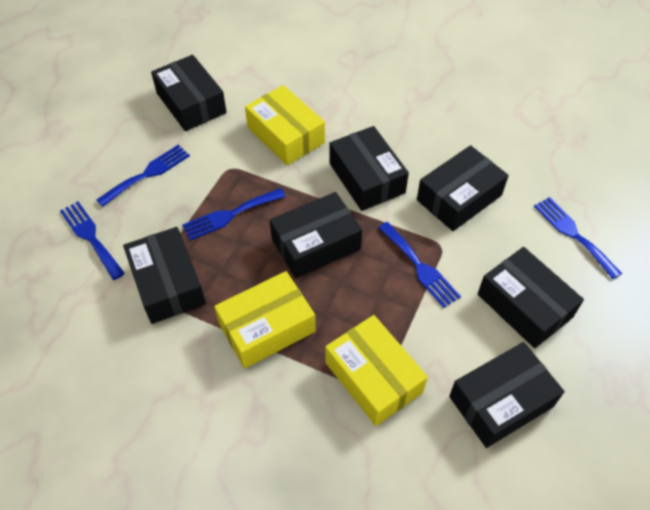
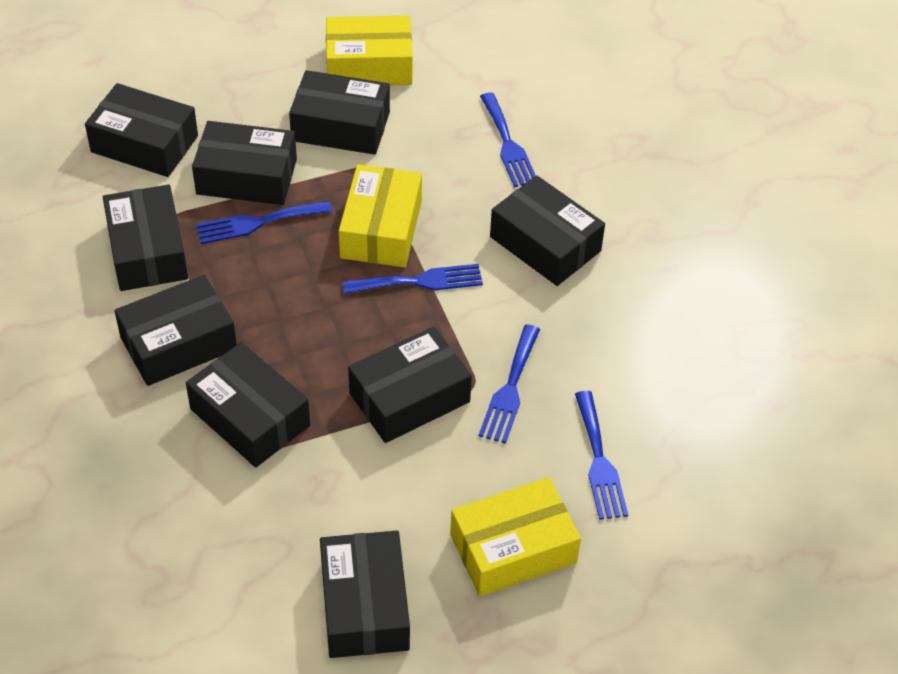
black box: 7 -> 9

